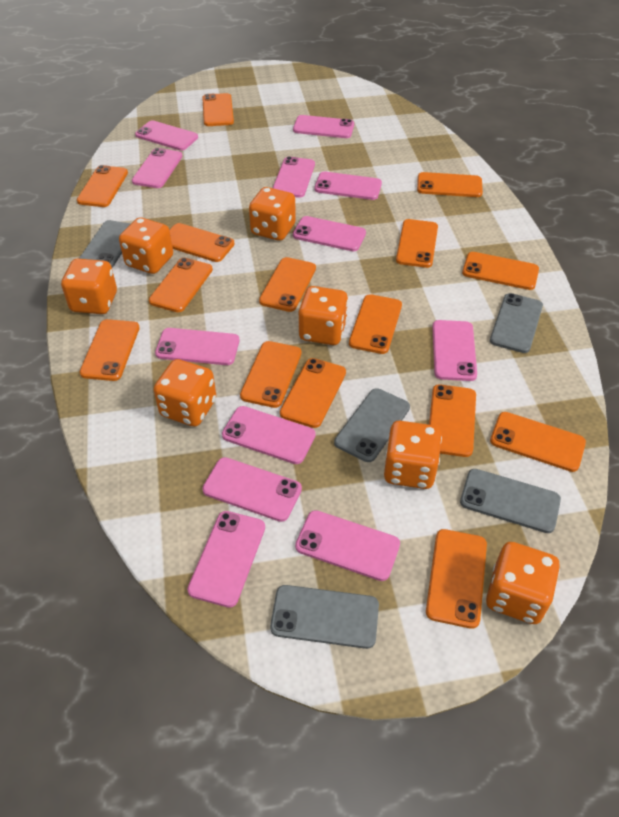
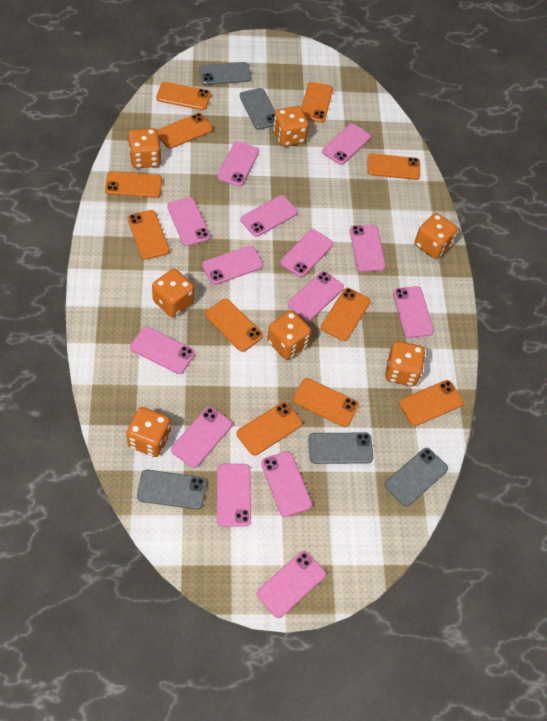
orange phone: 15 -> 11
pink phone: 12 -> 14

